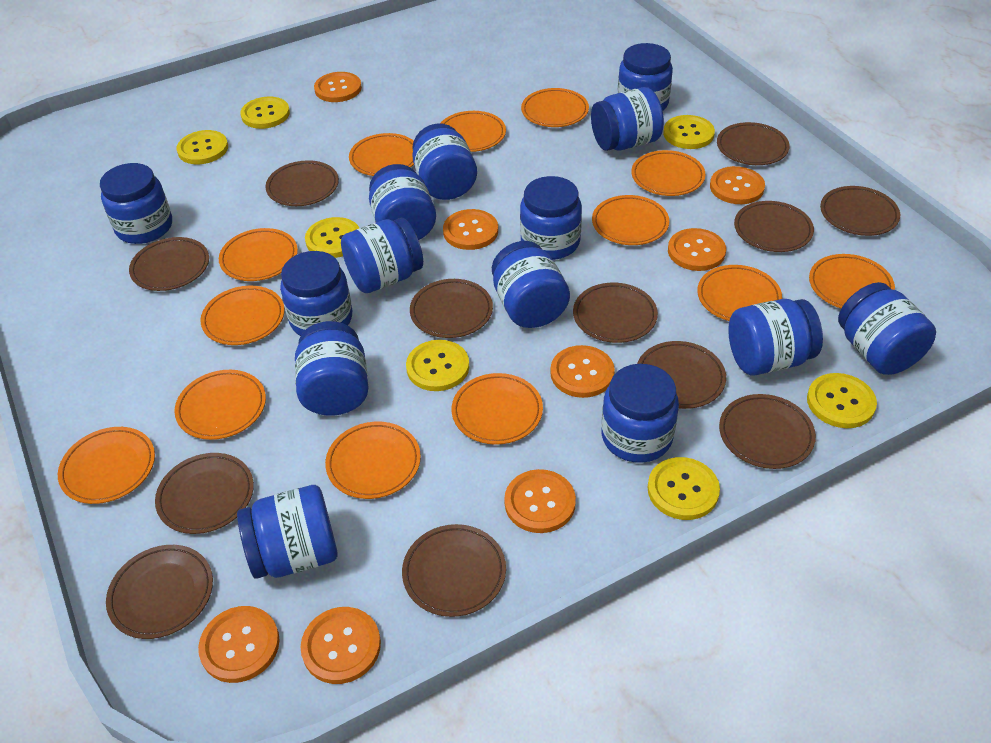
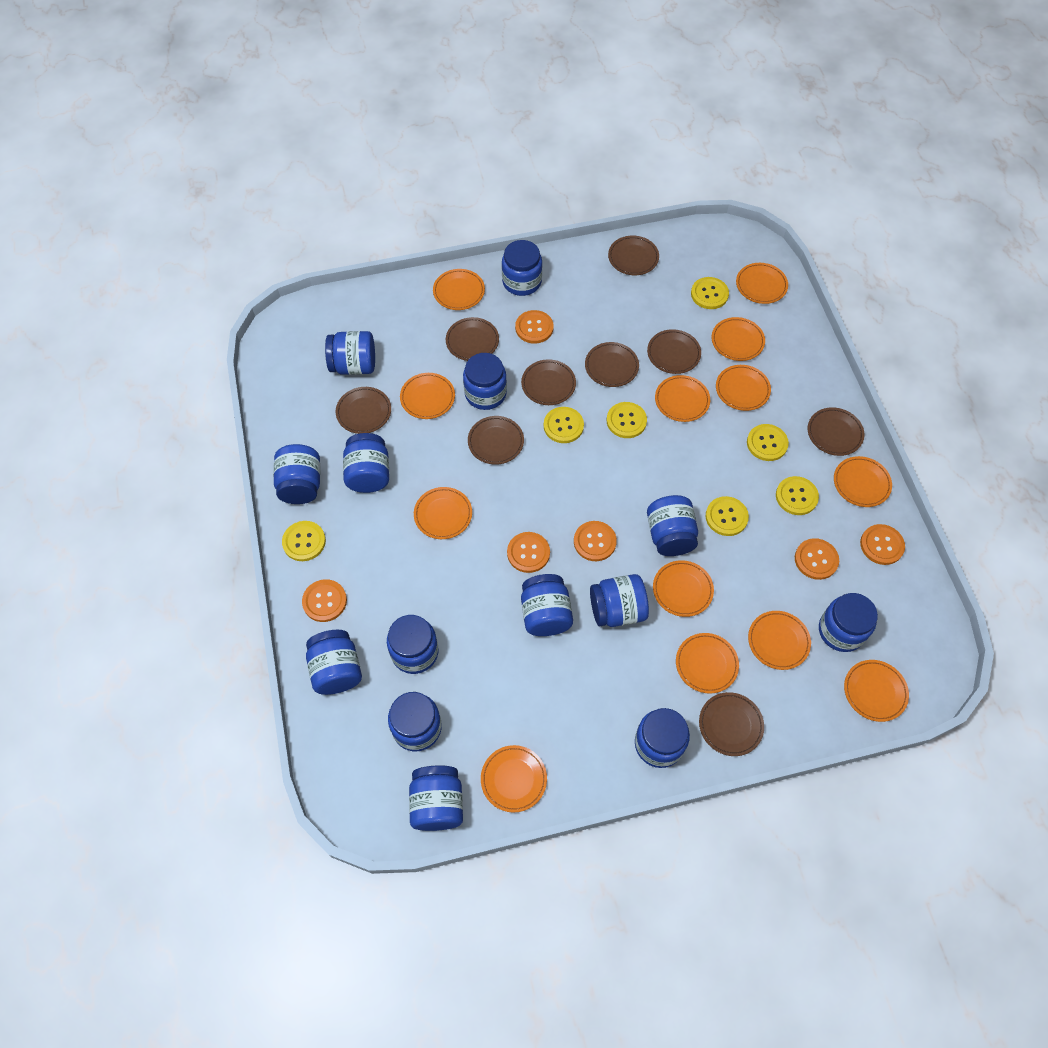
brown plate: 12 -> 9
orange button: 8 -> 6

